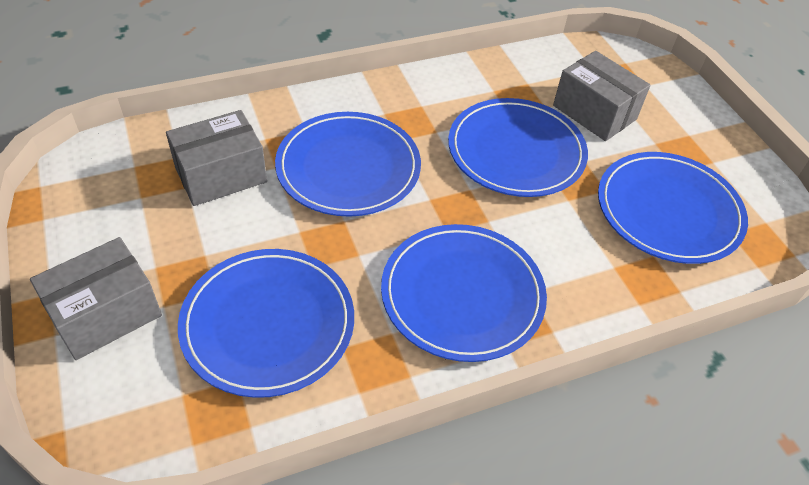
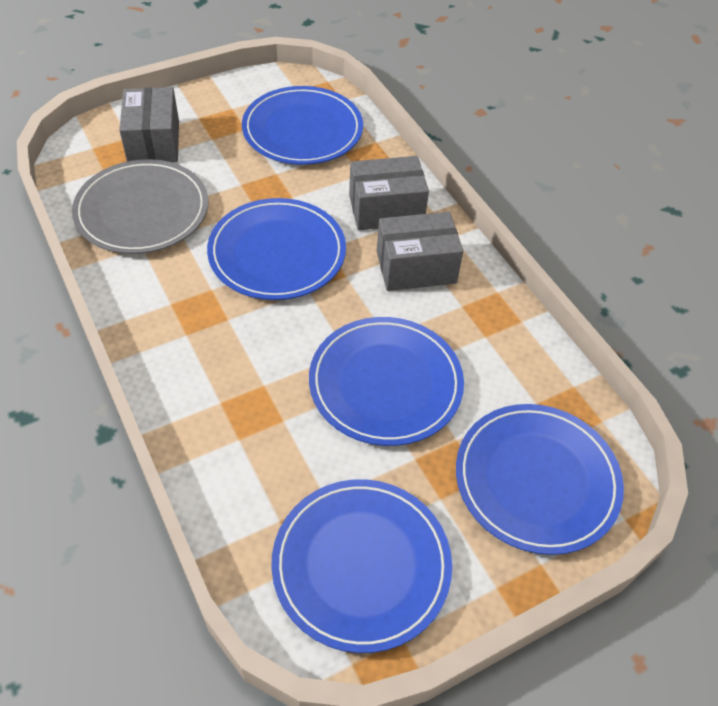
grey plate: 0 -> 1

